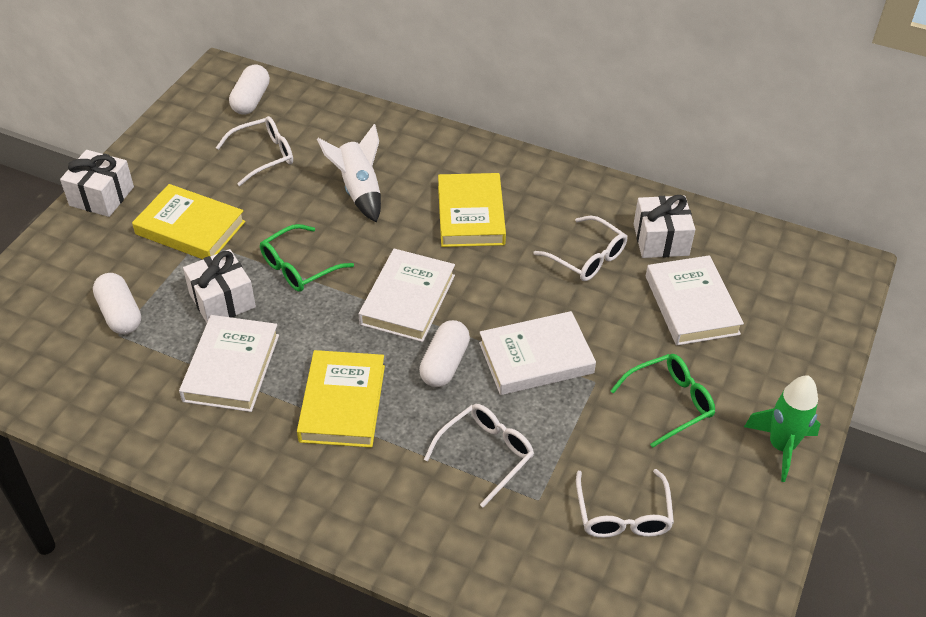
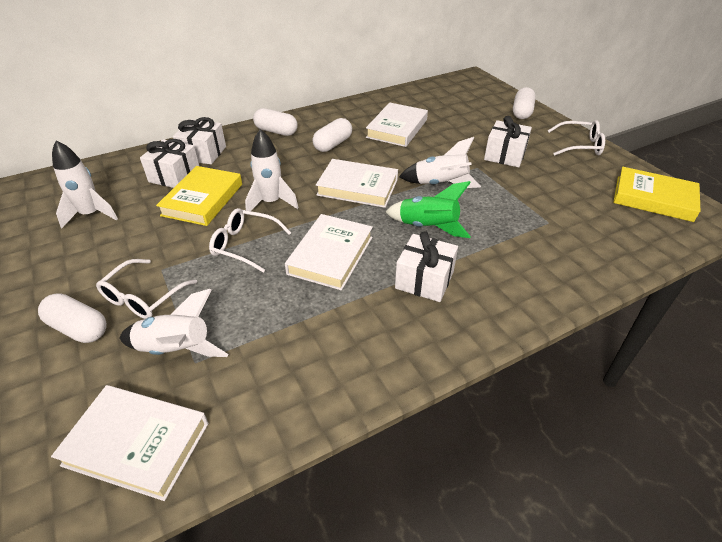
green glasses: 2 -> 0
white capsule: 3 -> 4
white gift: 3 -> 4
white glasses: 4 -> 3
white rocket: 1 -> 4
yellow book: 3 -> 2

